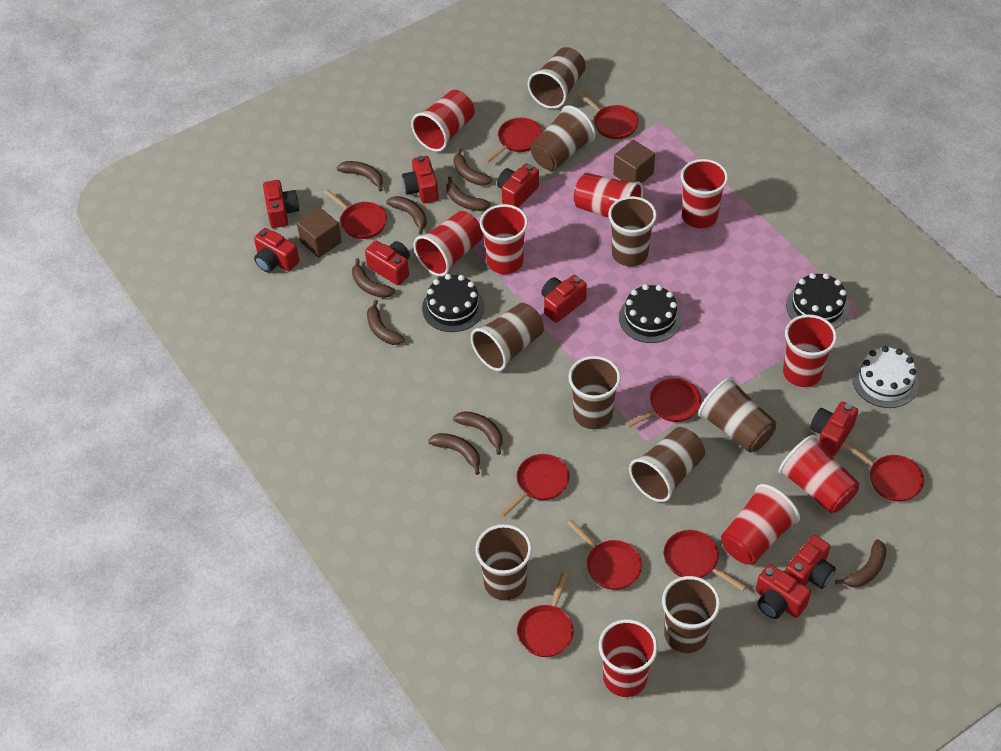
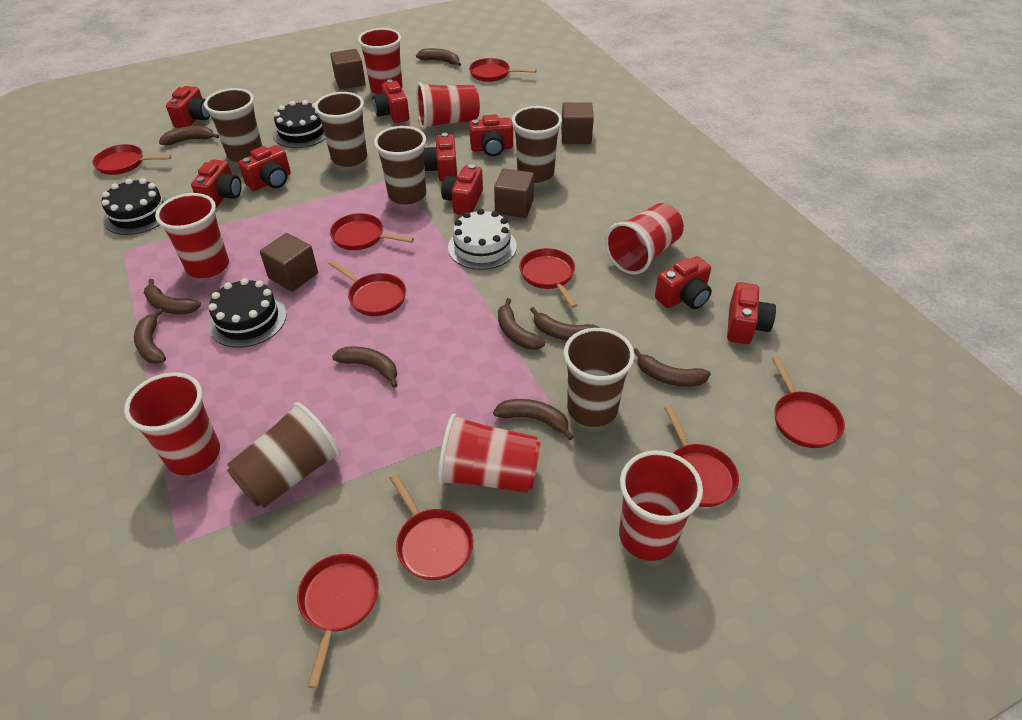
brown cube: 2 -> 4
brown cup: 9 -> 6
red cup: 9 -> 7

